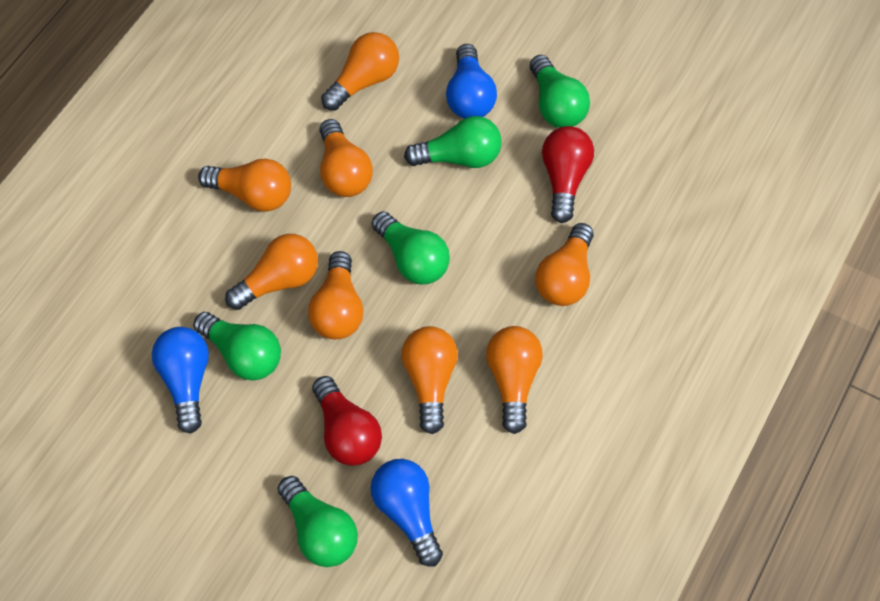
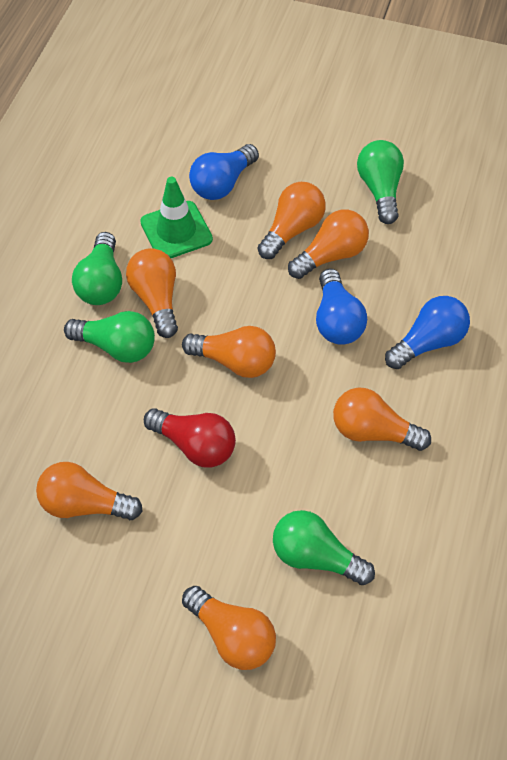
green light bulb: 5 -> 4
green traffic cone: 0 -> 1
orange light bulb: 8 -> 7
red light bulb: 2 -> 1

